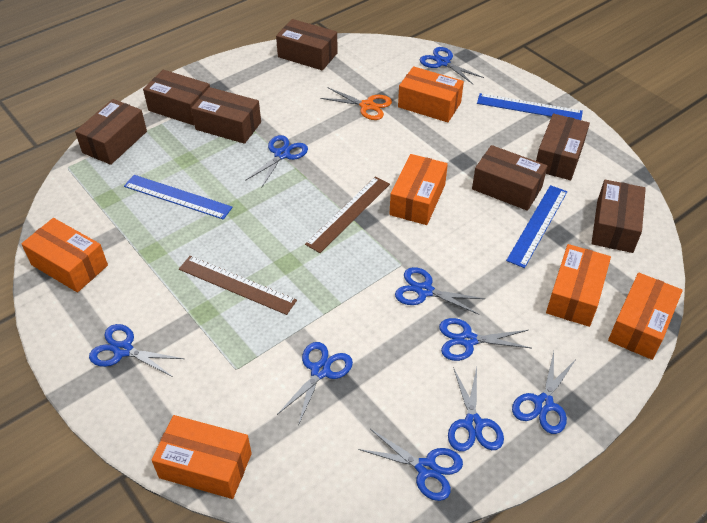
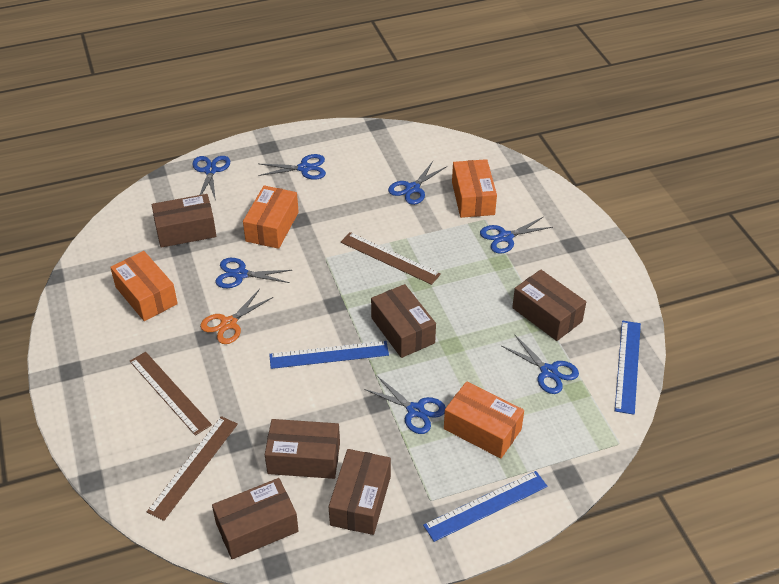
blue scissors: 9 -> 7
brown box: 7 -> 6
brown ruler: 2 -> 3
orange box: 6 -> 4

